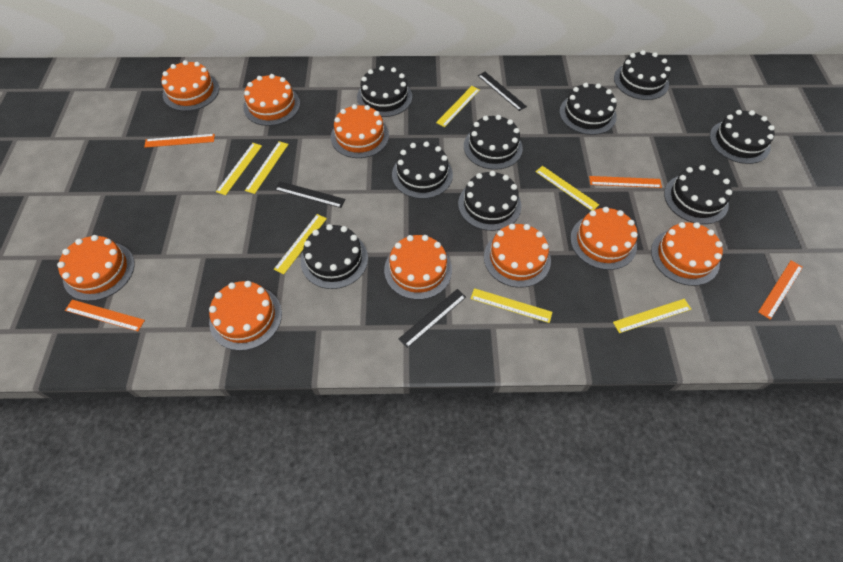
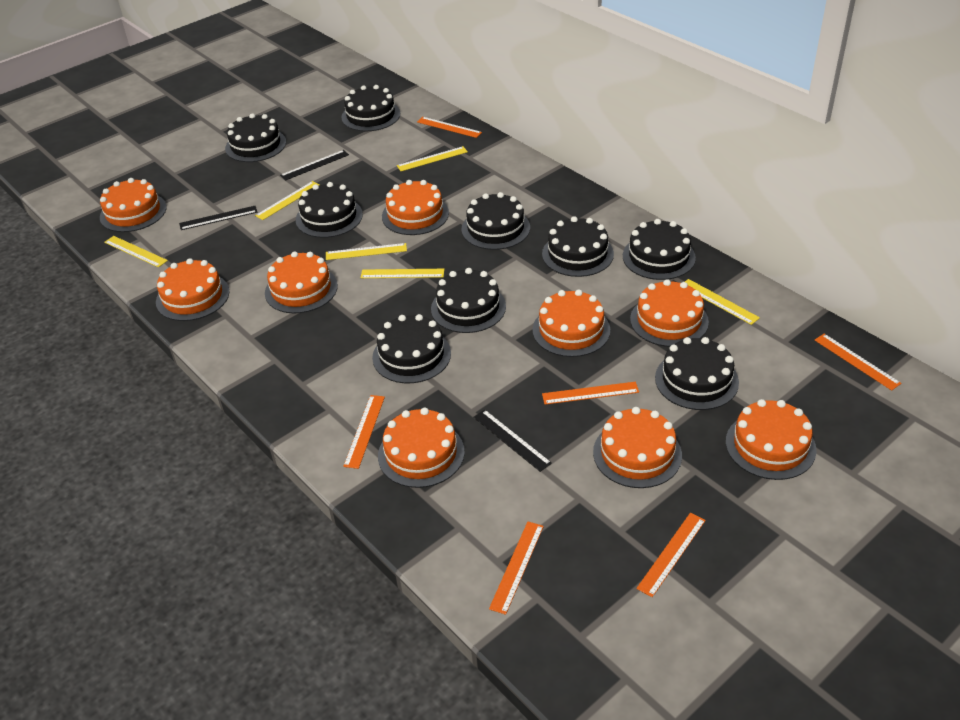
orange ruler: 4 -> 6
yellow ruler: 7 -> 6

